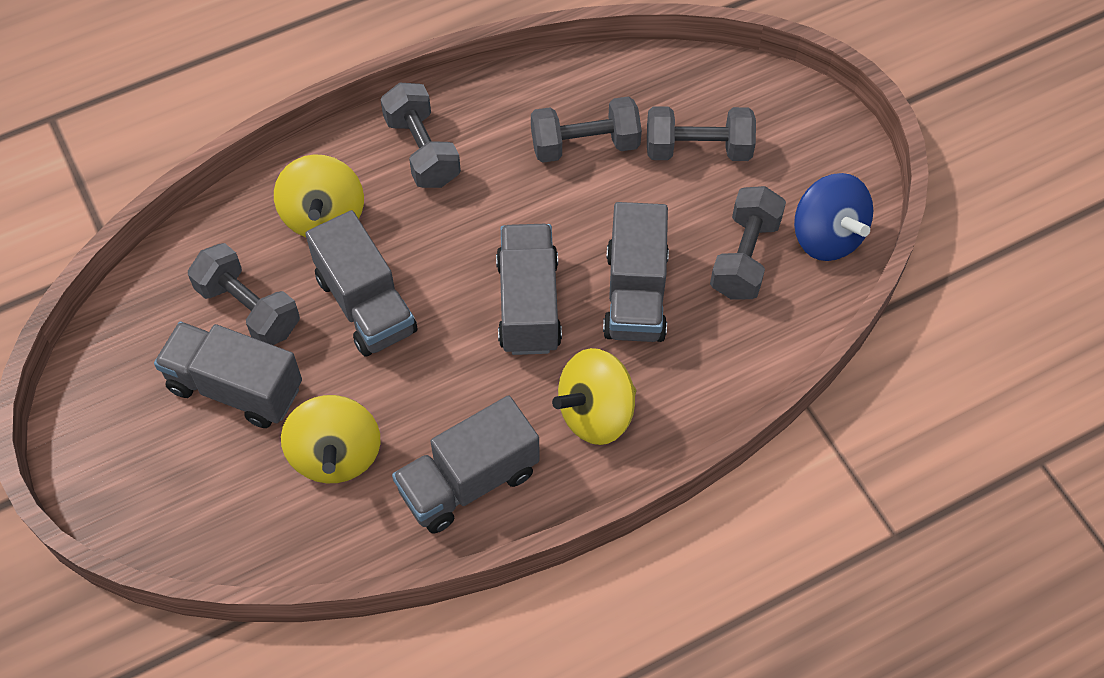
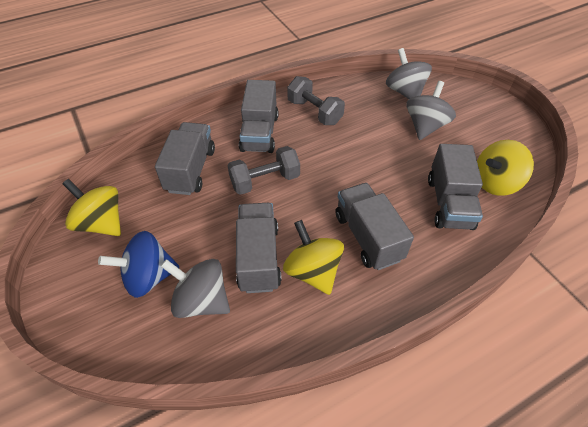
grey dumbbell: 5 -> 2
grey spinning top: 0 -> 3

